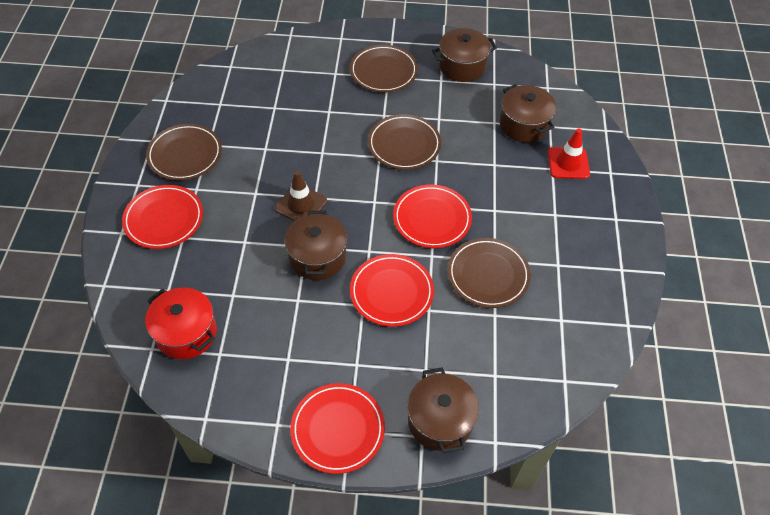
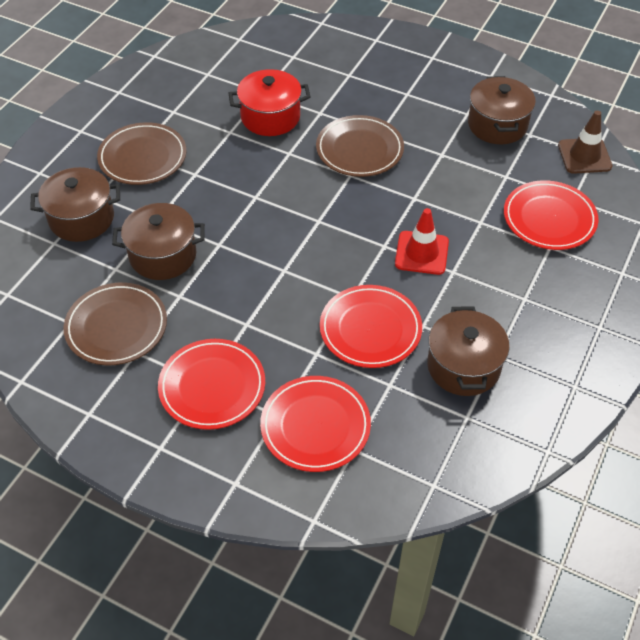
brown plate: 4 -> 3

